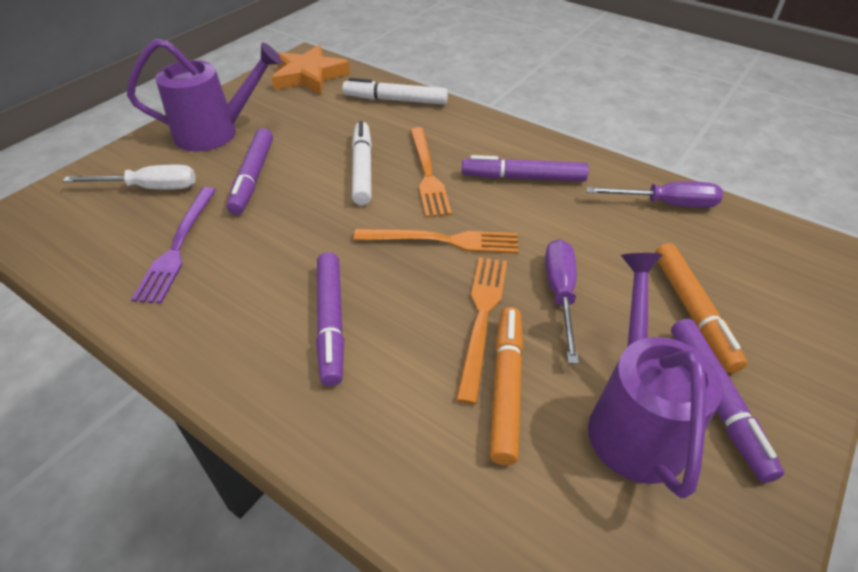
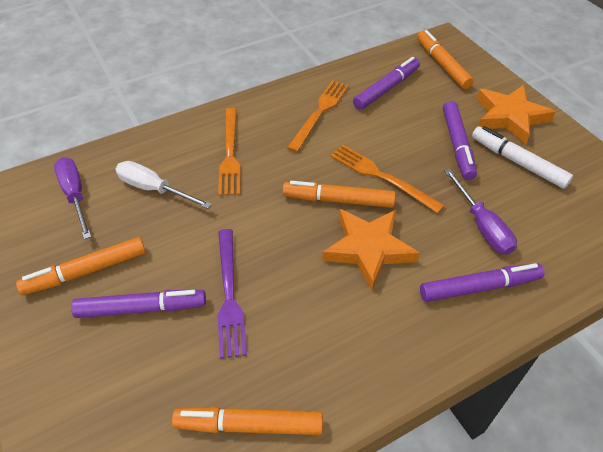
orange marker: 2 -> 4
orange star: 1 -> 2
purple watering can: 2 -> 0
white marker: 2 -> 1

